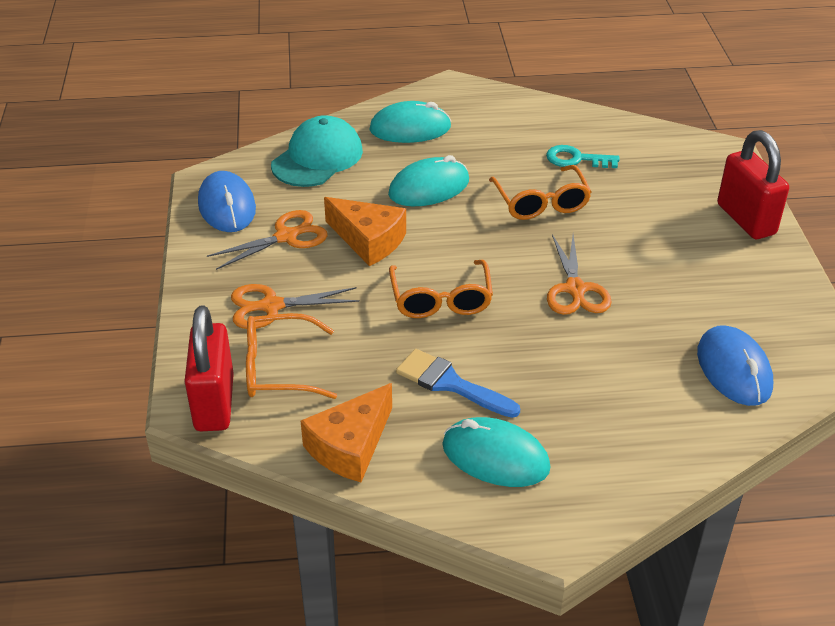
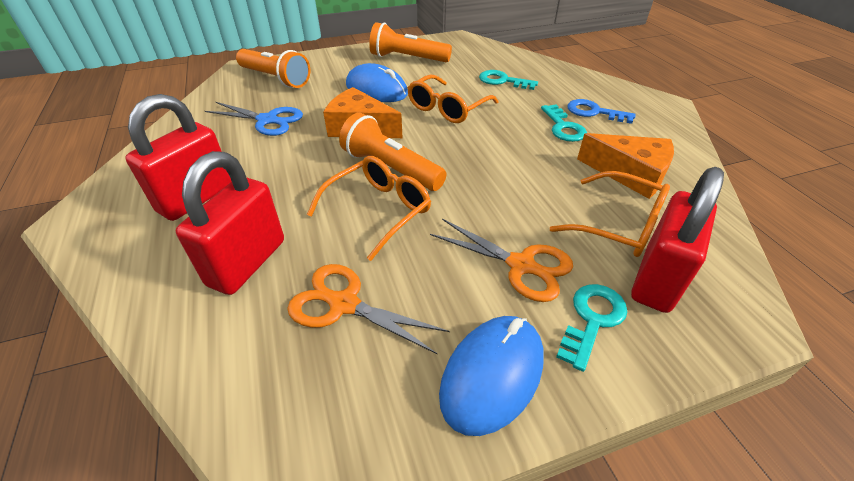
blue brush: 1 -> 0
blue key: 0 -> 1
blue scissors: 0 -> 1
orange flashlight: 0 -> 3
orange scissors: 3 -> 2
red padlock: 2 -> 3
turquoise cap: 1 -> 0
turquoise key: 1 -> 3
turquoise mouse: 3 -> 0

